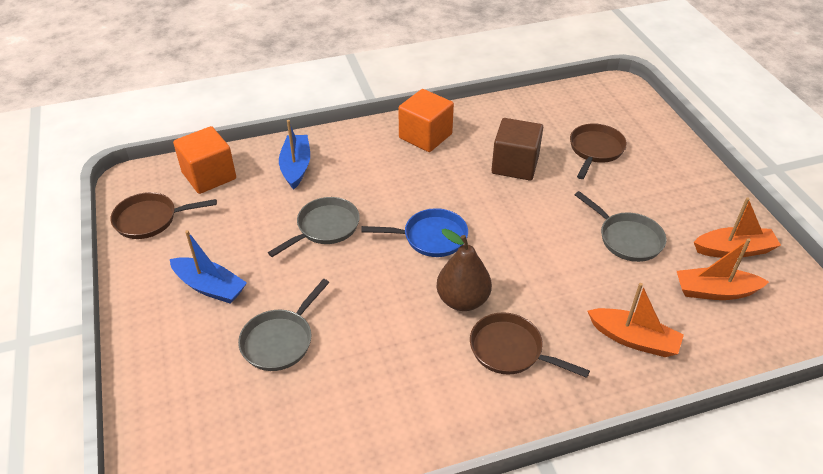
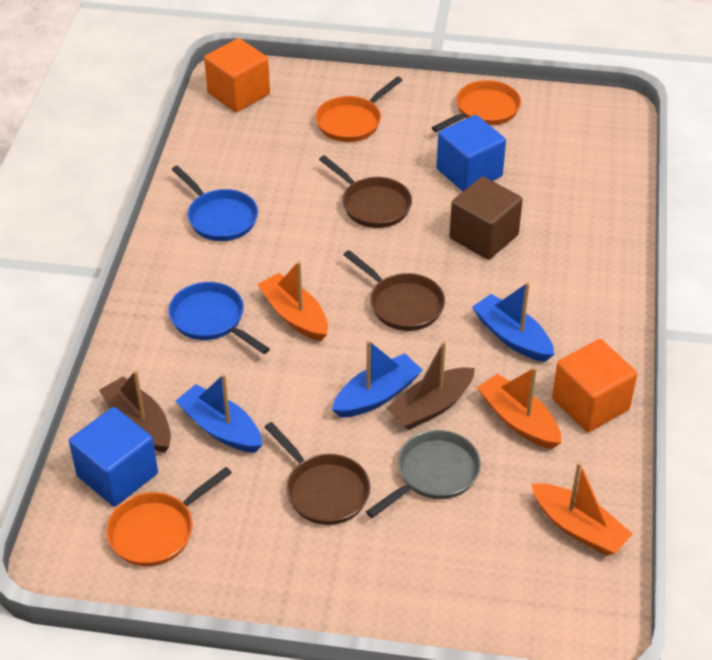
blue boat: 2 -> 3
blue cube: 0 -> 2
blue pan: 1 -> 2
brown boat: 0 -> 2
brown pear: 1 -> 0
grey pan: 3 -> 1
orange pan: 0 -> 3

